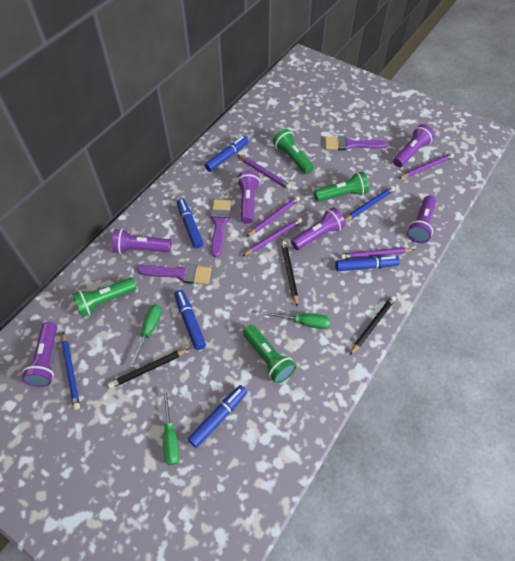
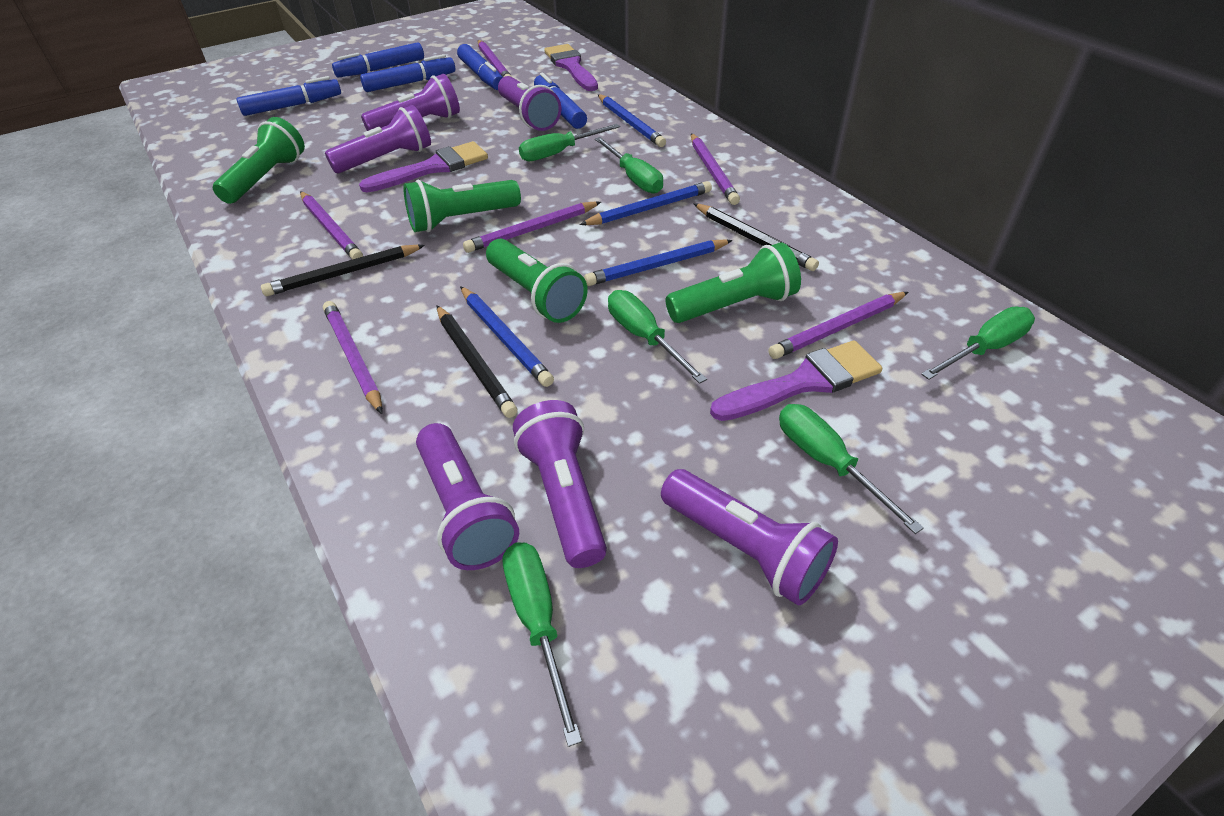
blue pencil: 2 -> 4
green screwdriver: 3 -> 6
purple pencil: 5 -> 6

